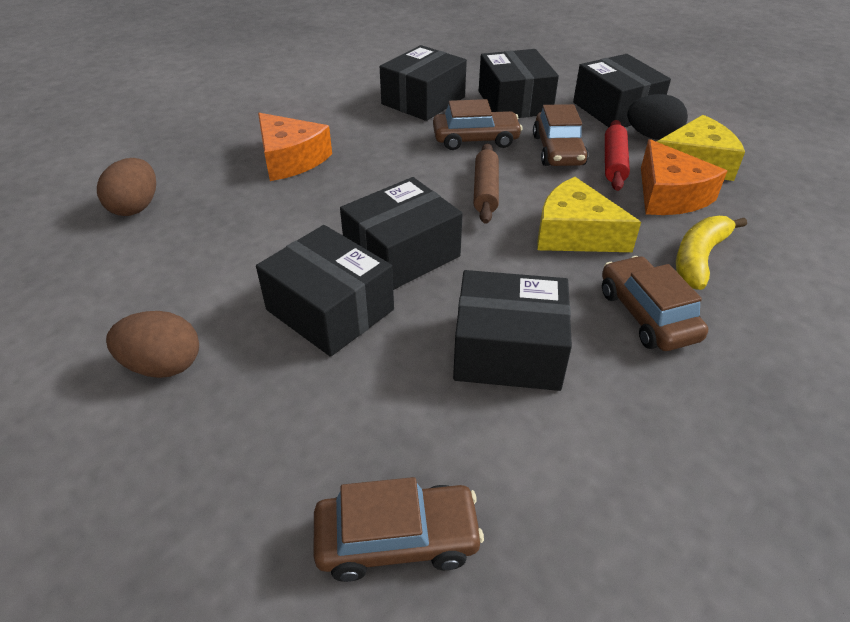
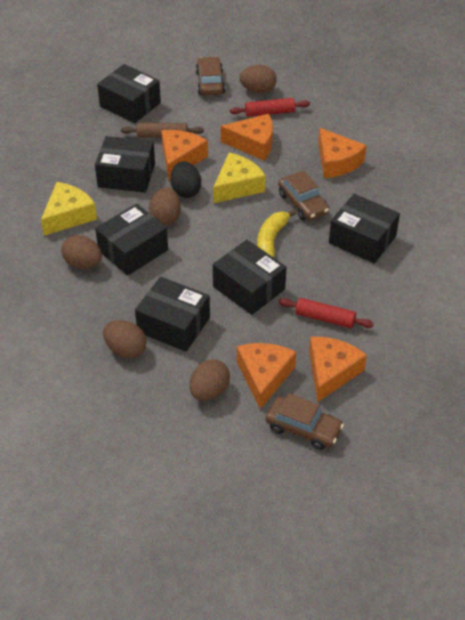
brown car: 4 -> 3
brown egg: 2 -> 5
orange cheese: 2 -> 5
red rolling pin: 1 -> 2

